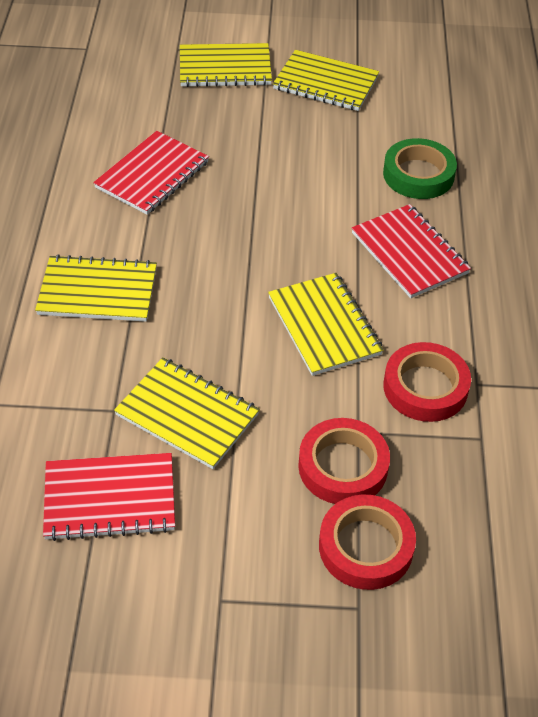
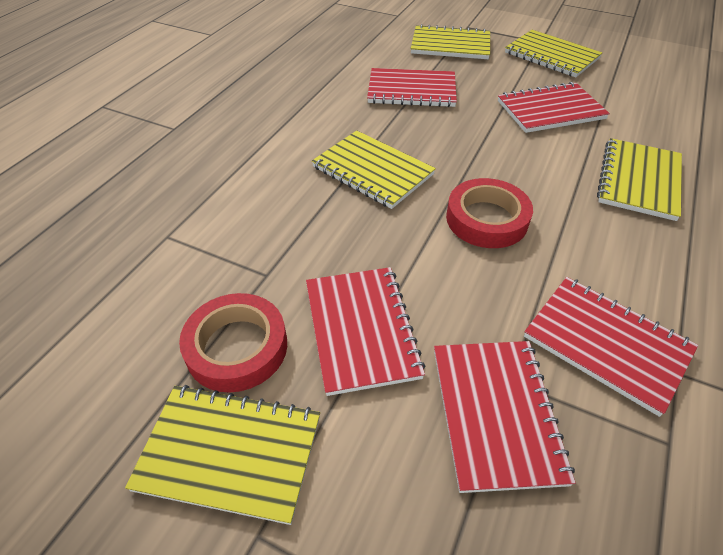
green tape: 1 -> 0
red notebook: 3 -> 5
red tape: 3 -> 2

